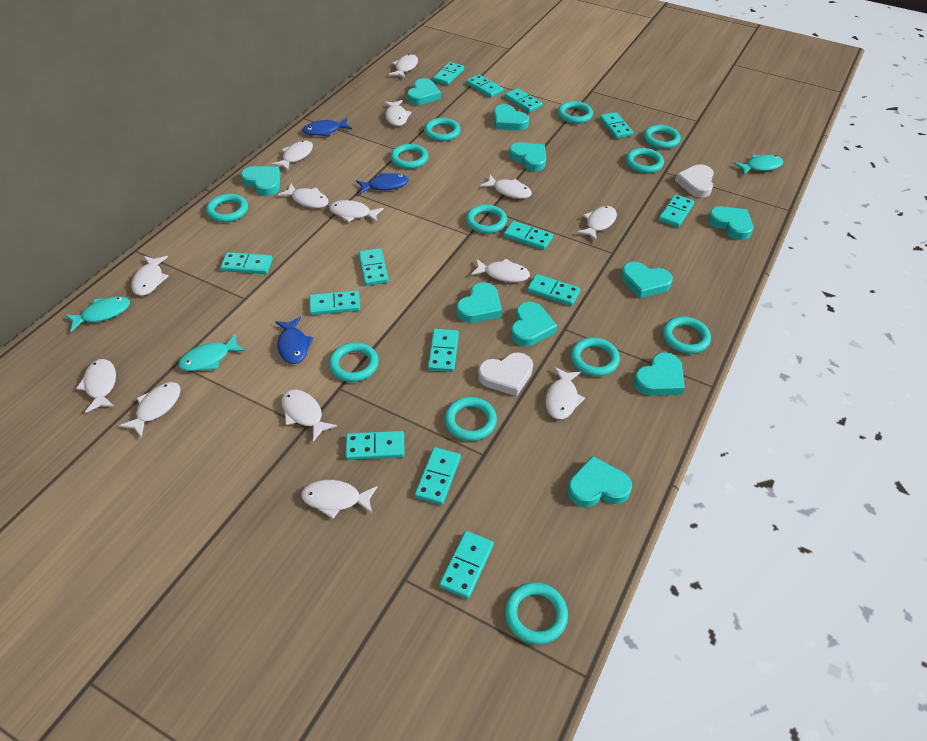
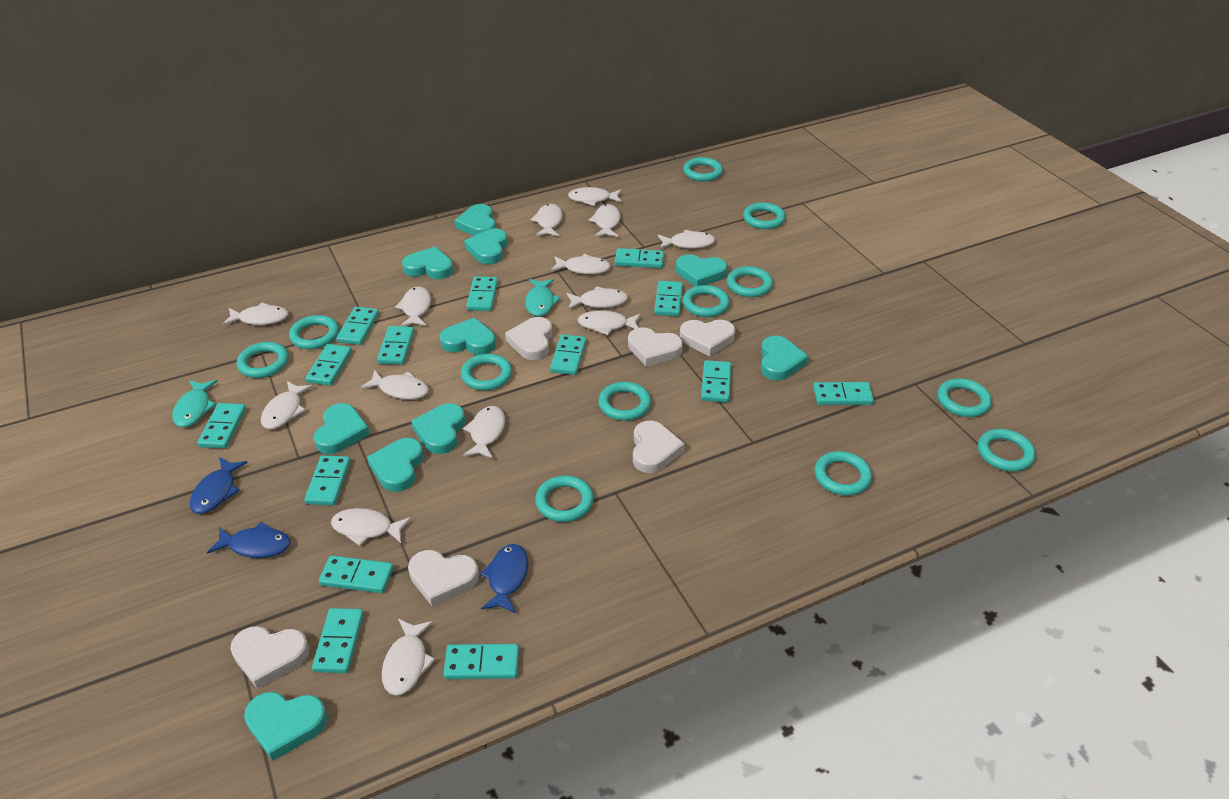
turquoise fish: 3 -> 2
white heart: 2 -> 6

